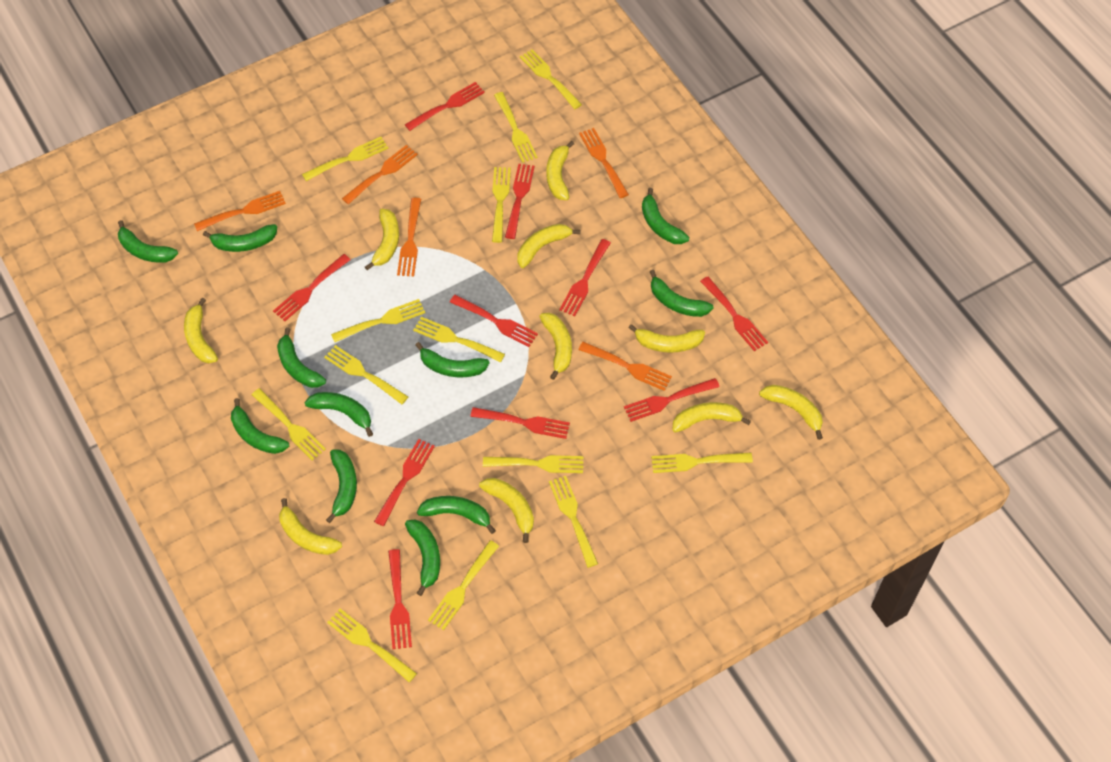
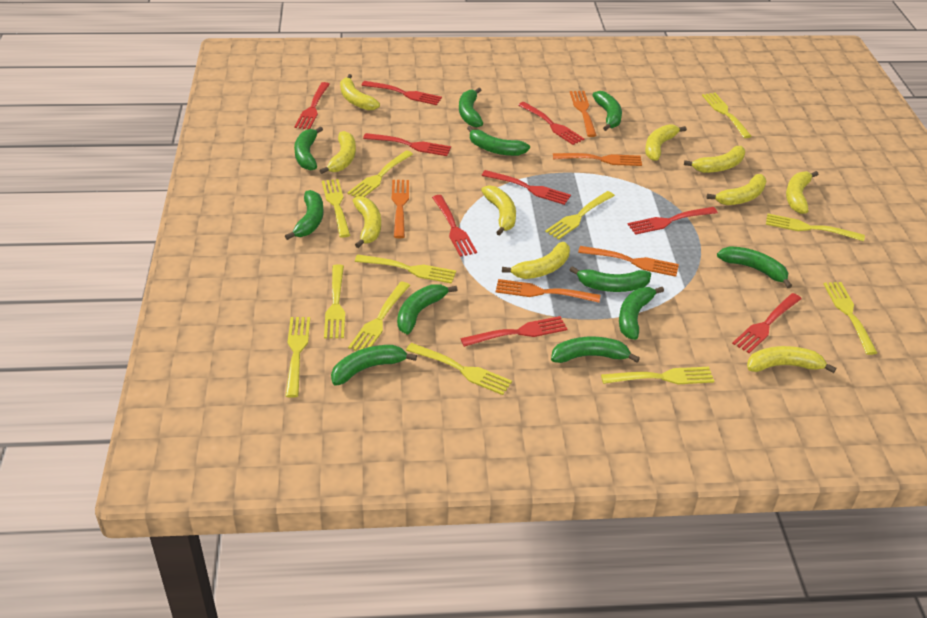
red fork: 10 -> 9
yellow fork: 13 -> 12

